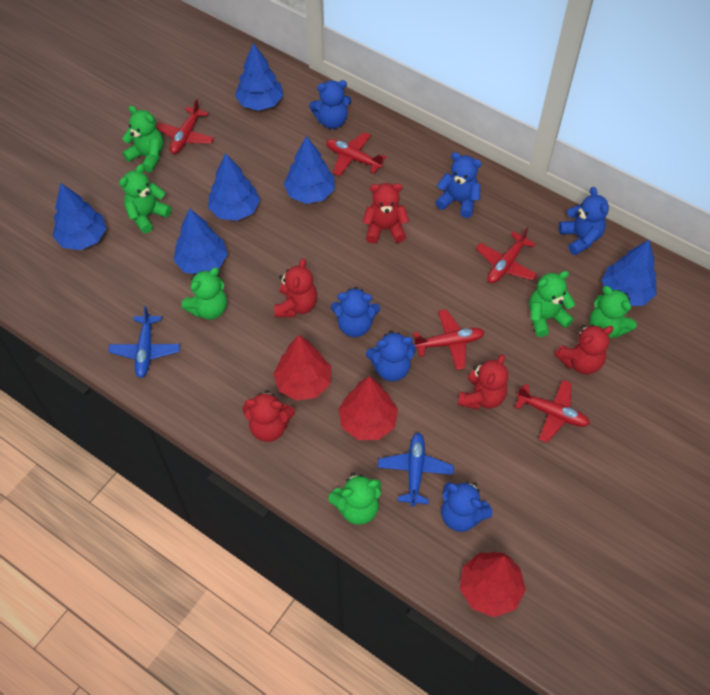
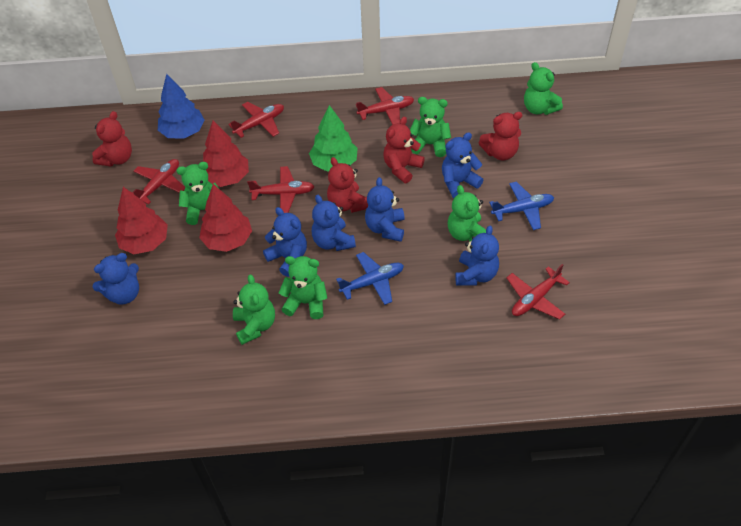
blue tree: 6 -> 1
green tree: 0 -> 1
red teddy bear: 5 -> 4

